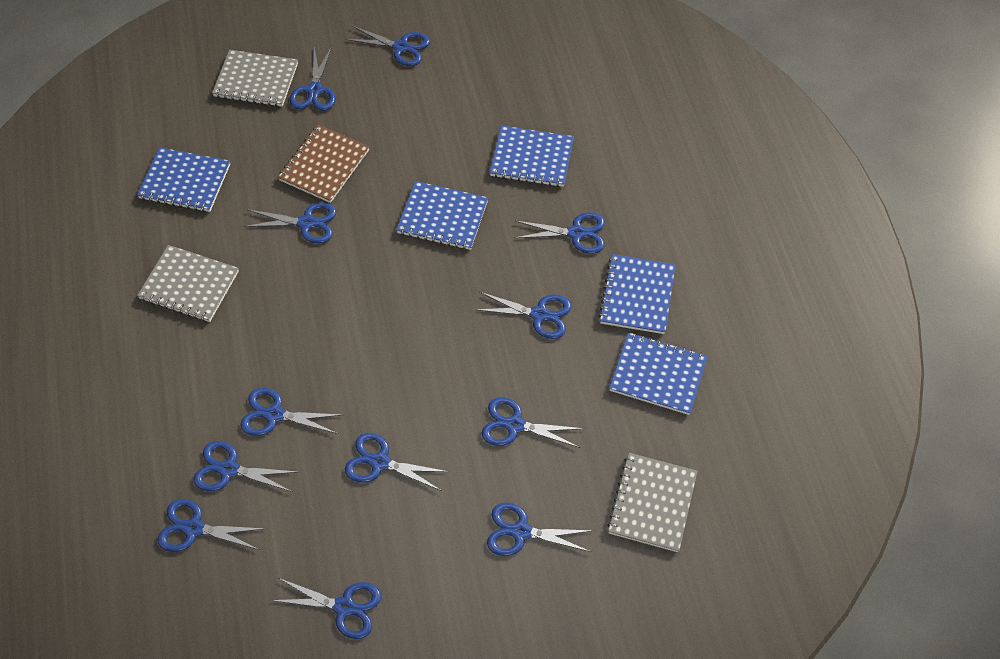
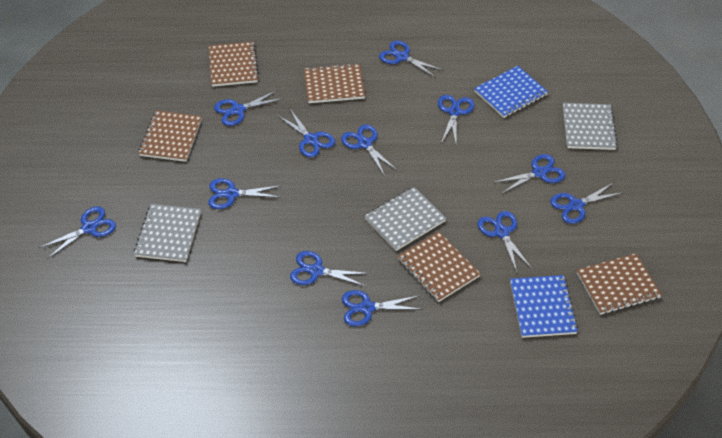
blue notebook: 5 -> 2
brown notebook: 1 -> 5

